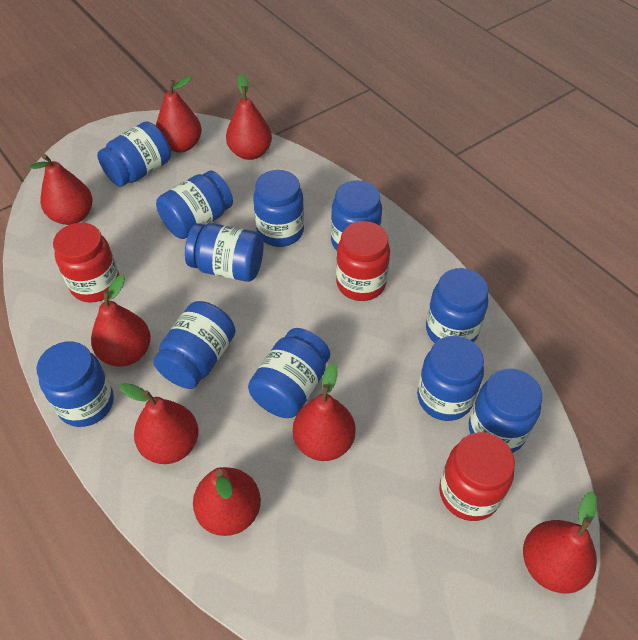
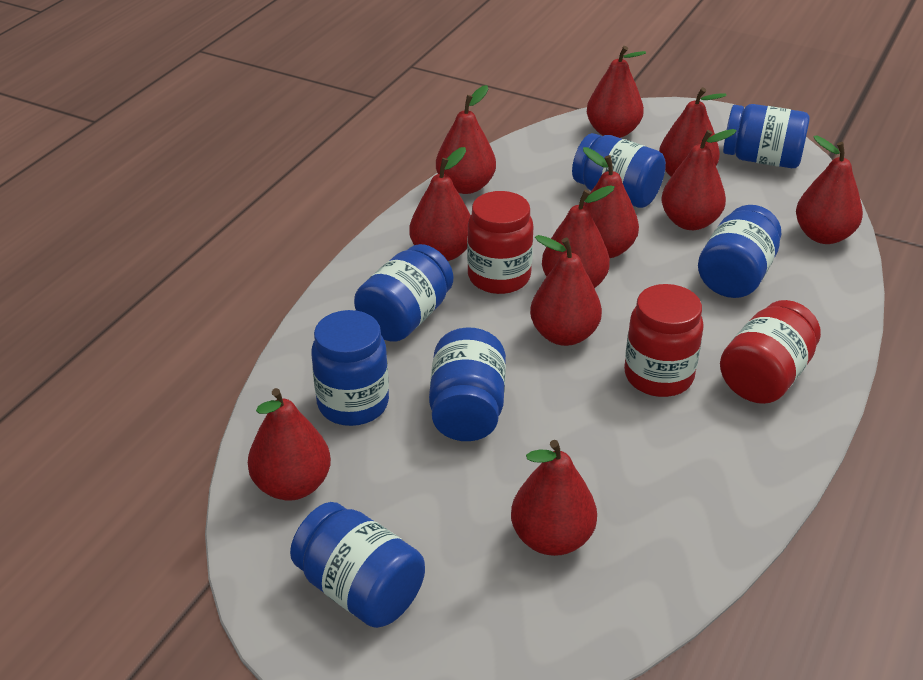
blue jar: 11 -> 7
red pear: 8 -> 11

